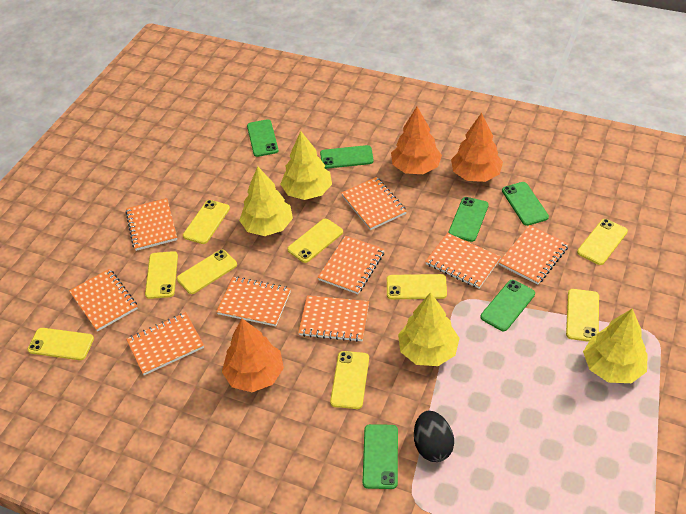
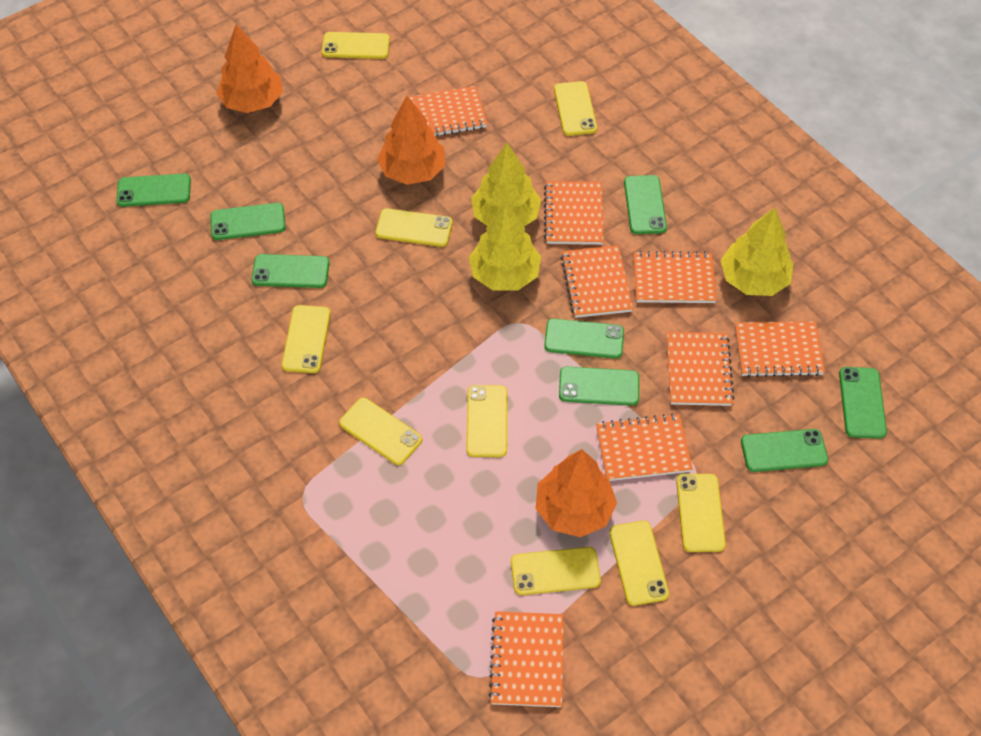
black egg: 1 -> 0
green phone: 6 -> 8
orange notebook: 9 -> 8
yellow tree: 4 -> 3

